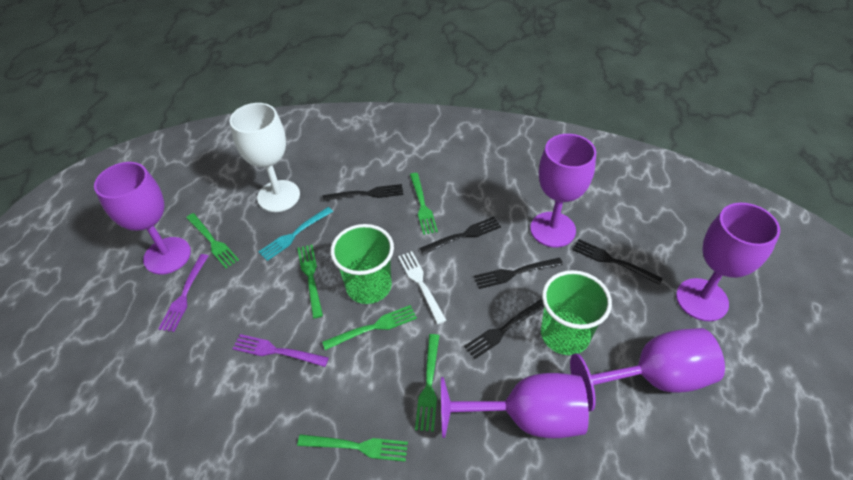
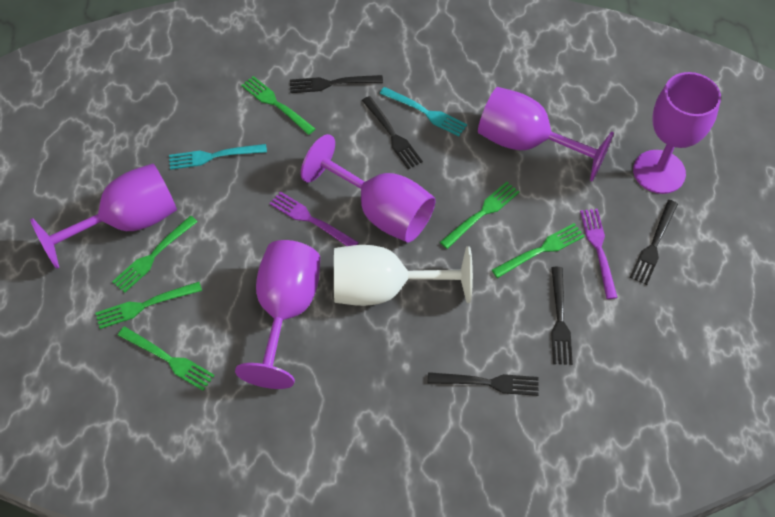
green cup: 2 -> 0
turquoise fork: 1 -> 2
white fork: 1 -> 0

